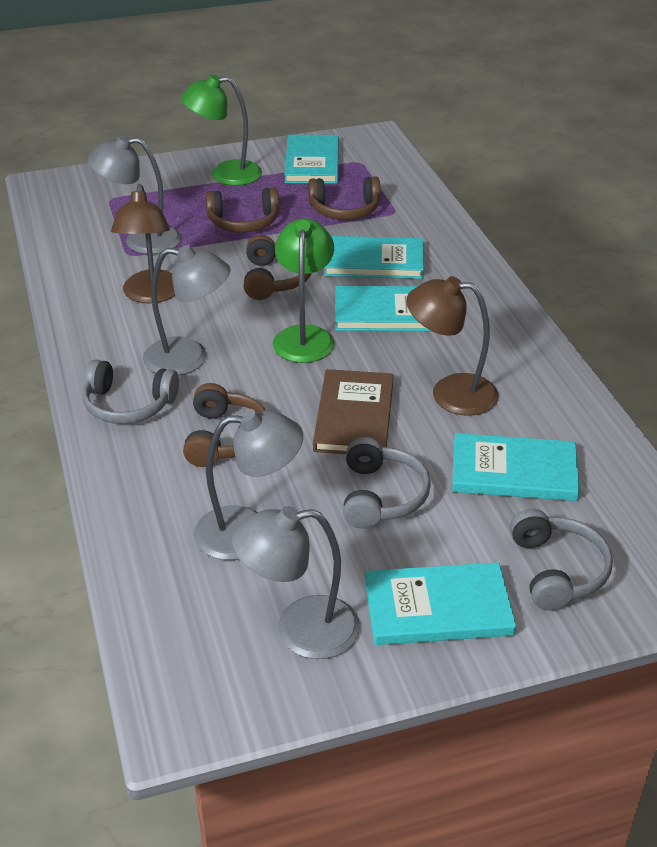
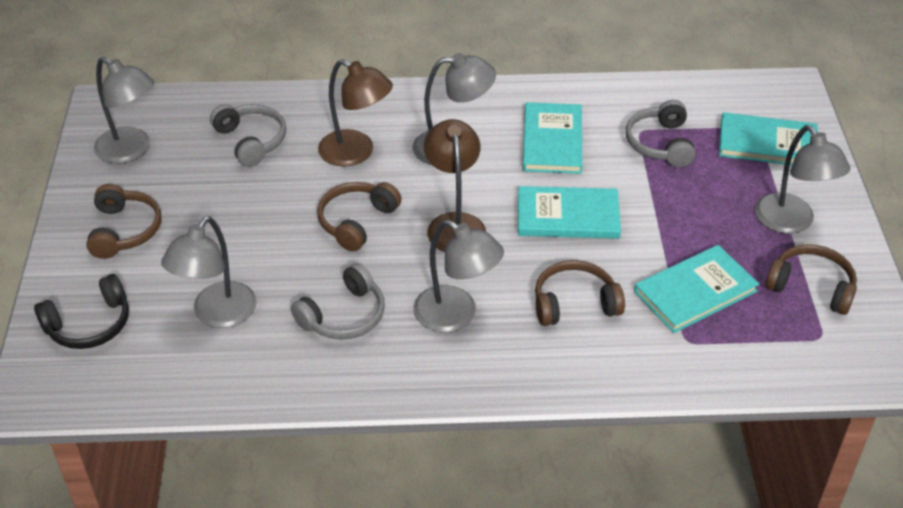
black headphones: 0 -> 1
brown book: 1 -> 0
green lamp: 2 -> 0
grey lamp: 4 -> 5
turquoise book: 5 -> 4

